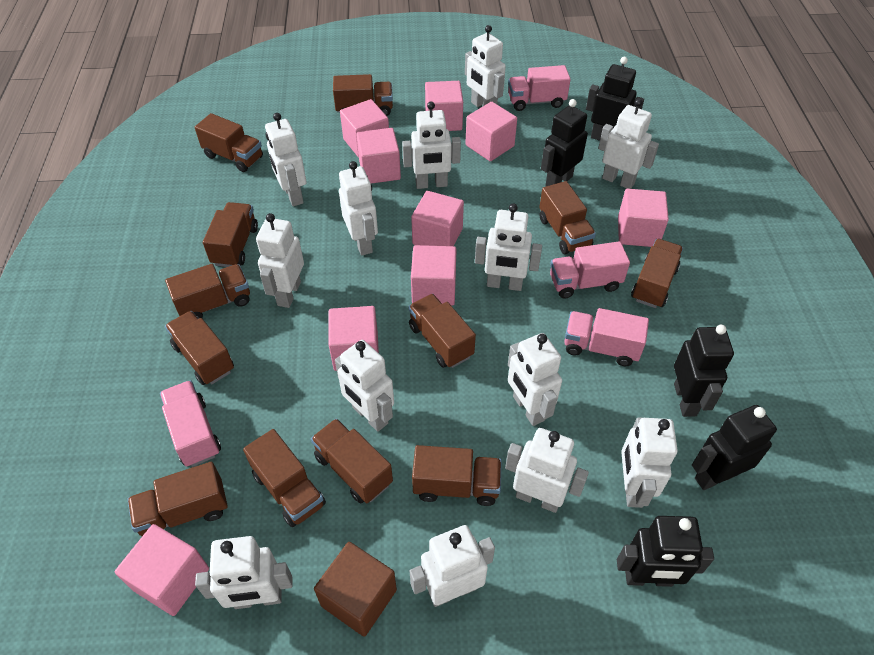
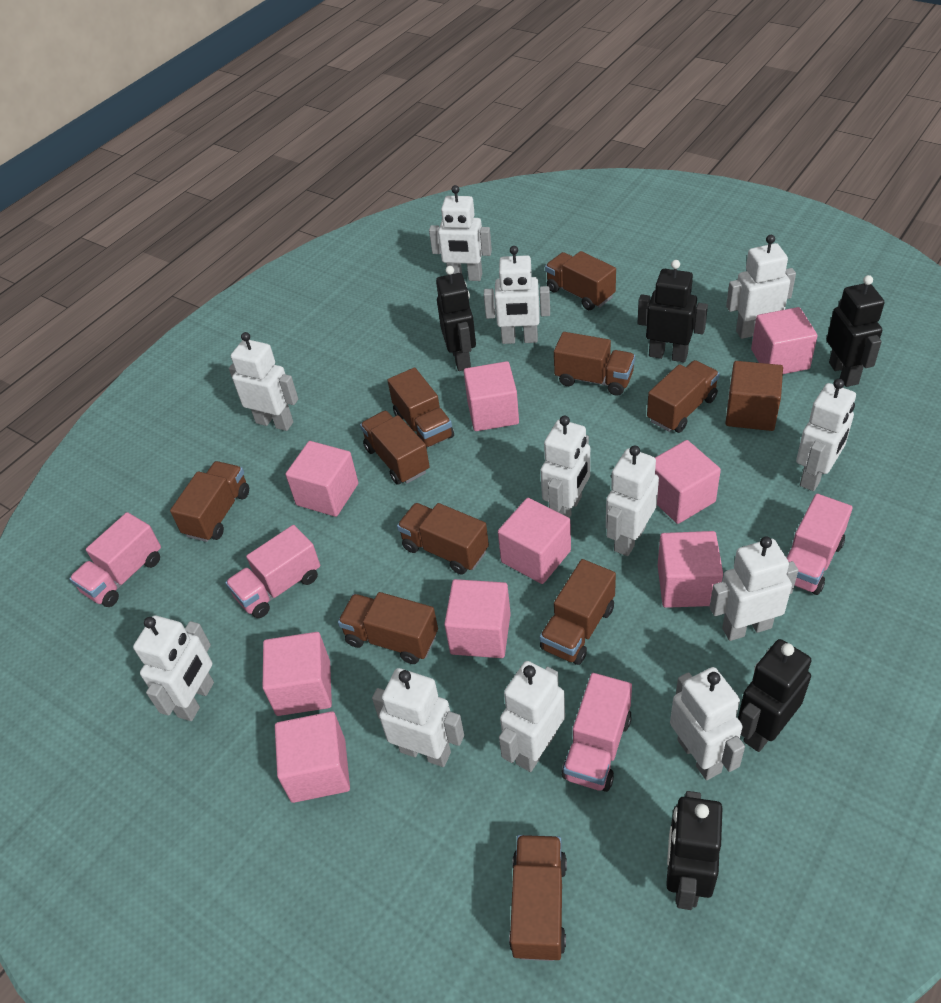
brown truck: 12 -> 10
white robot: 13 -> 12

